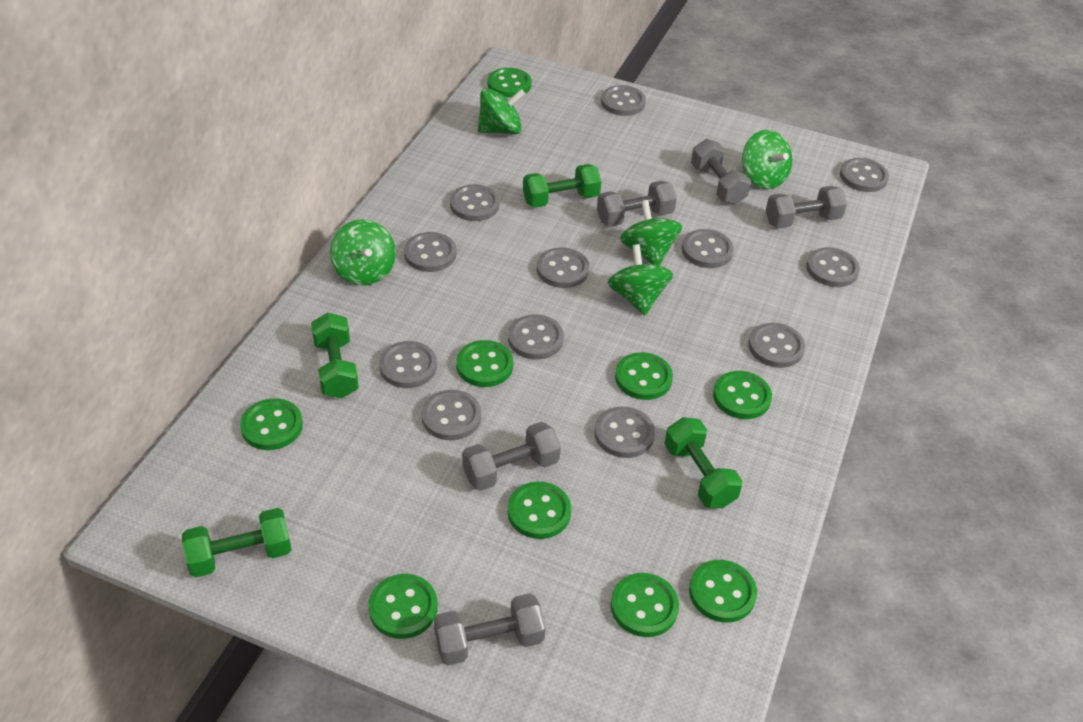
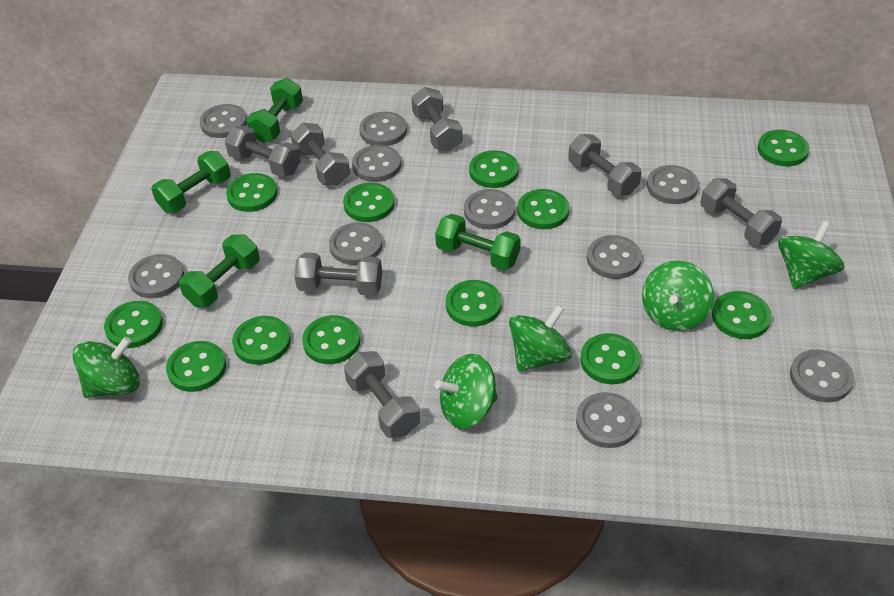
green button: 9 -> 12
grey button: 12 -> 10
grey dumbbell: 5 -> 7

